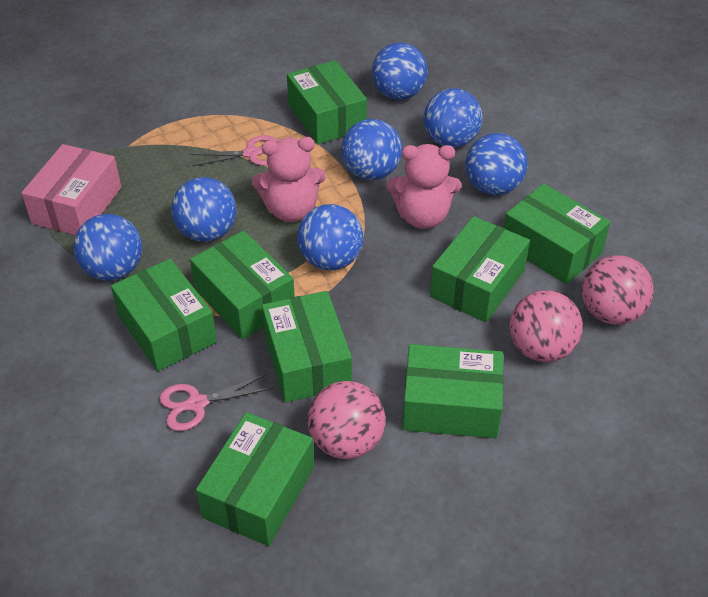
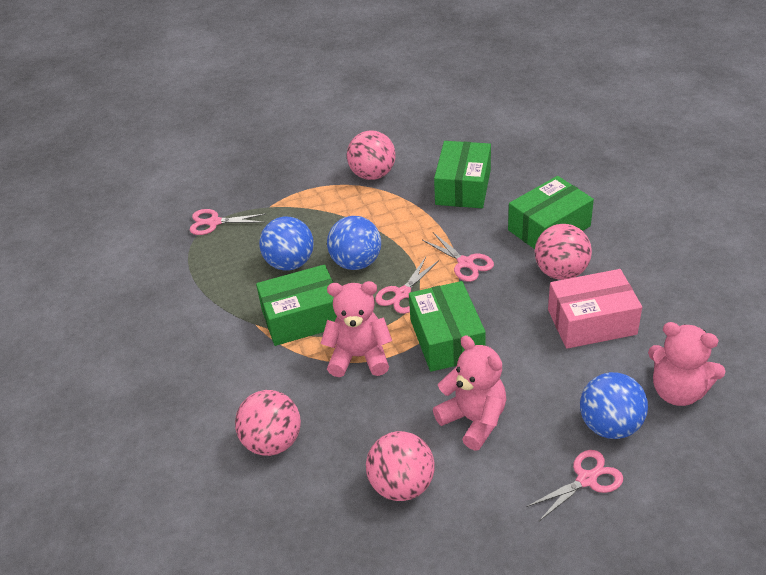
blue ball: 7 -> 3
green box: 8 -> 4
pink ball: 3 -> 4
pink scissors: 2 -> 4
pink teddy bear: 2 -> 3

